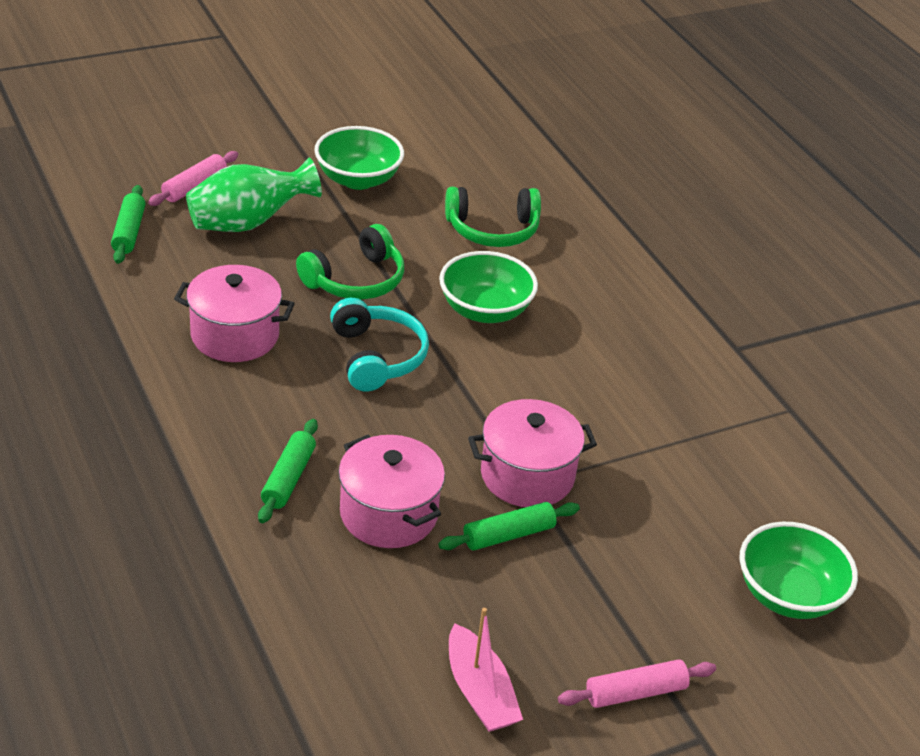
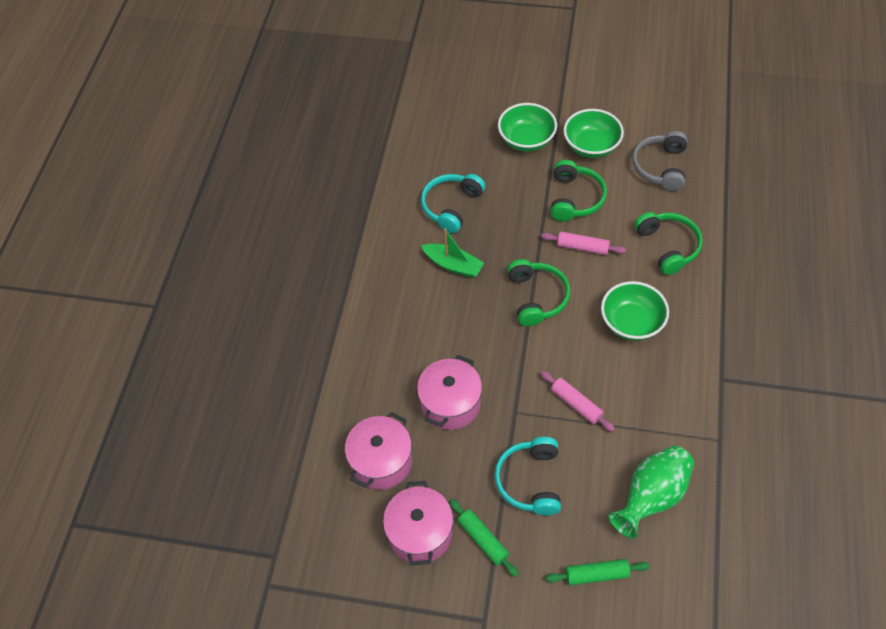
green boat: 0 -> 1
green headphones: 2 -> 3
green rolling pin: 3 -> 2
grey headphones: 0 -> 1
pink boat: 1 -> 0
turquoise headphones: 1 -> 2

